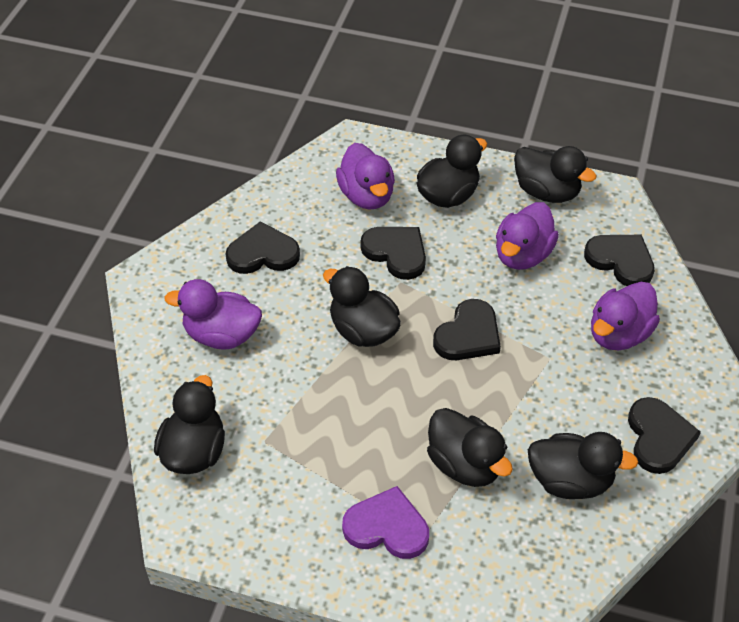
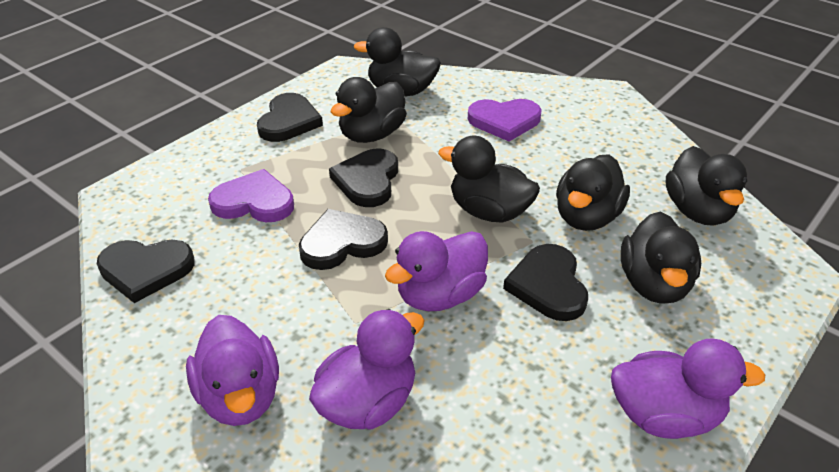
purple heart: 1 -> 2

